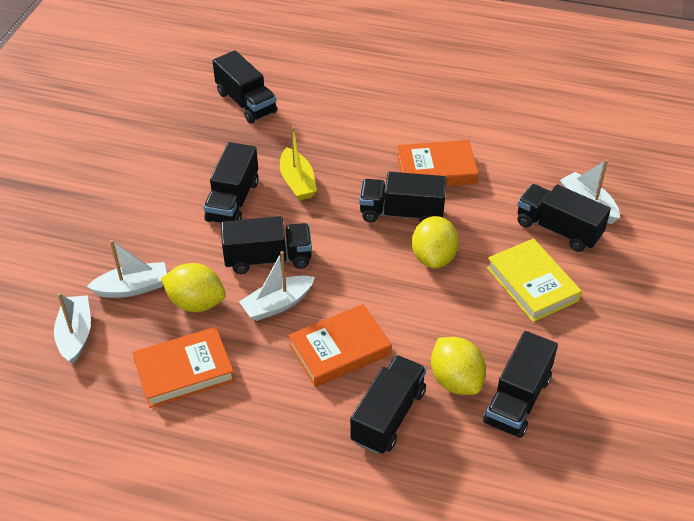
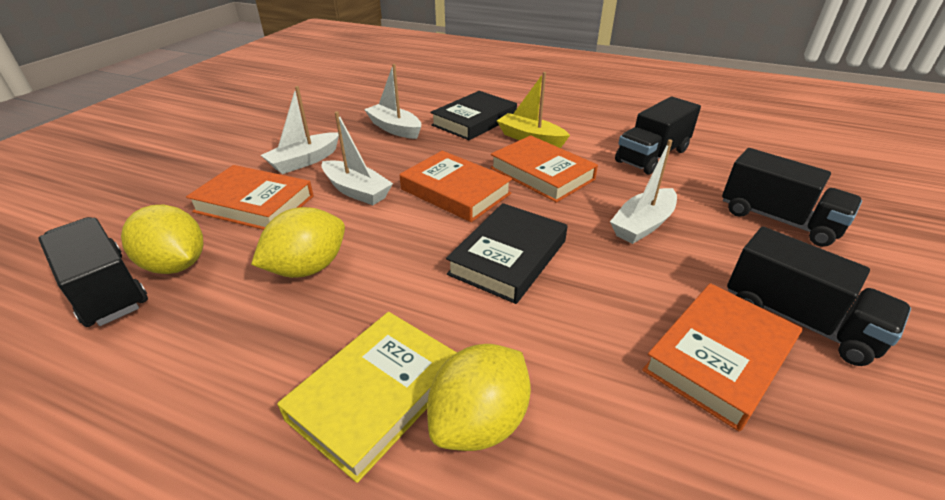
black book: 0 -> 2
black truck: 7 -> 4
orange book: 3 -> 4

